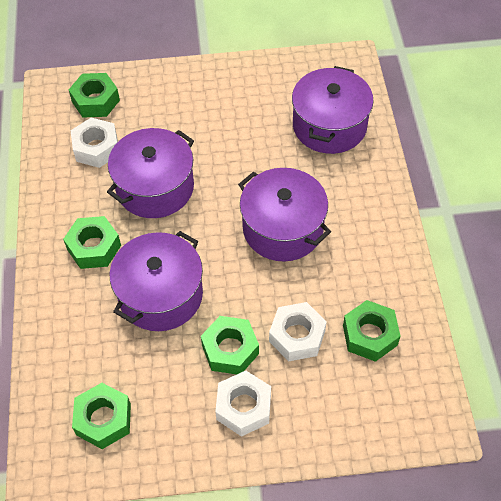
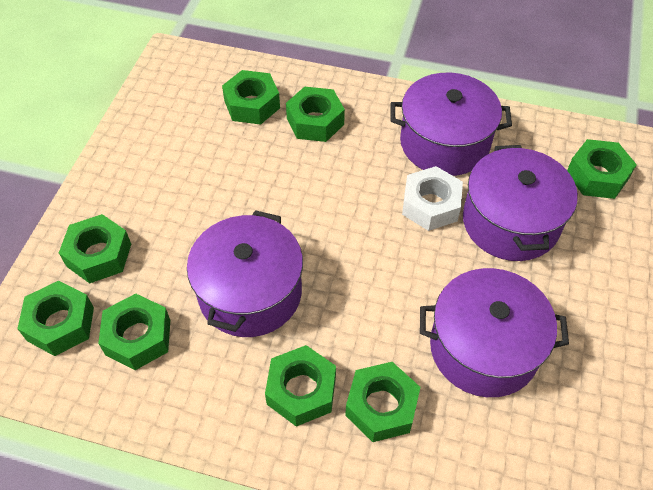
green nut: 5 -> 8
white nut: 3 -> 1

